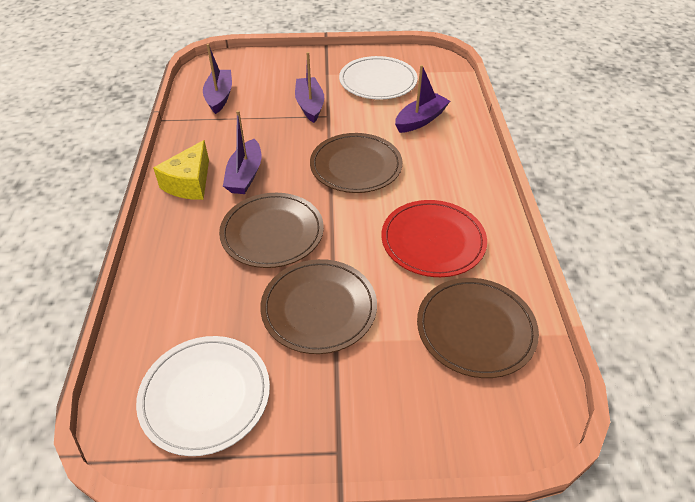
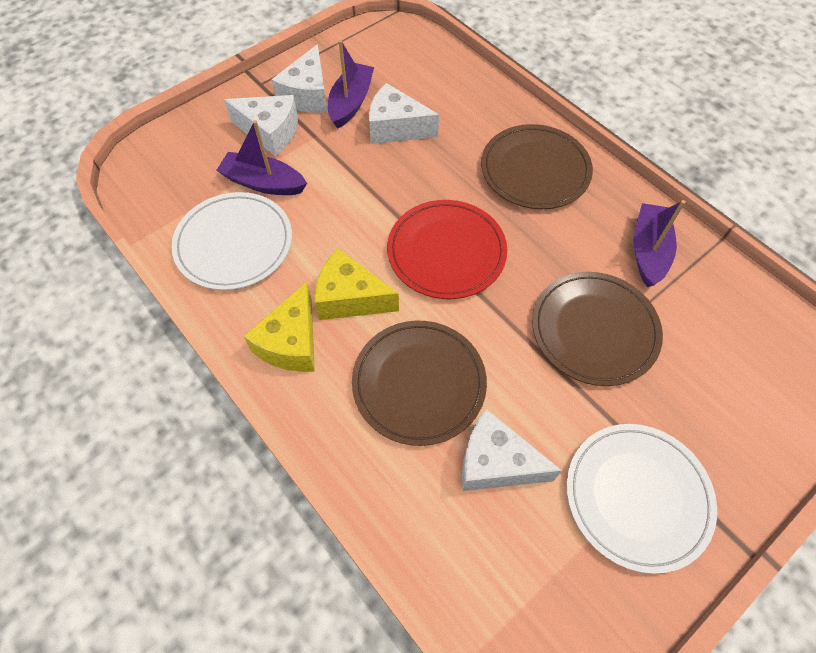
brown plate: 4 -> 3
purple boat: 4 -> 3
white cheese: 0 -> 4
yellow cheese: 1 -> 2

